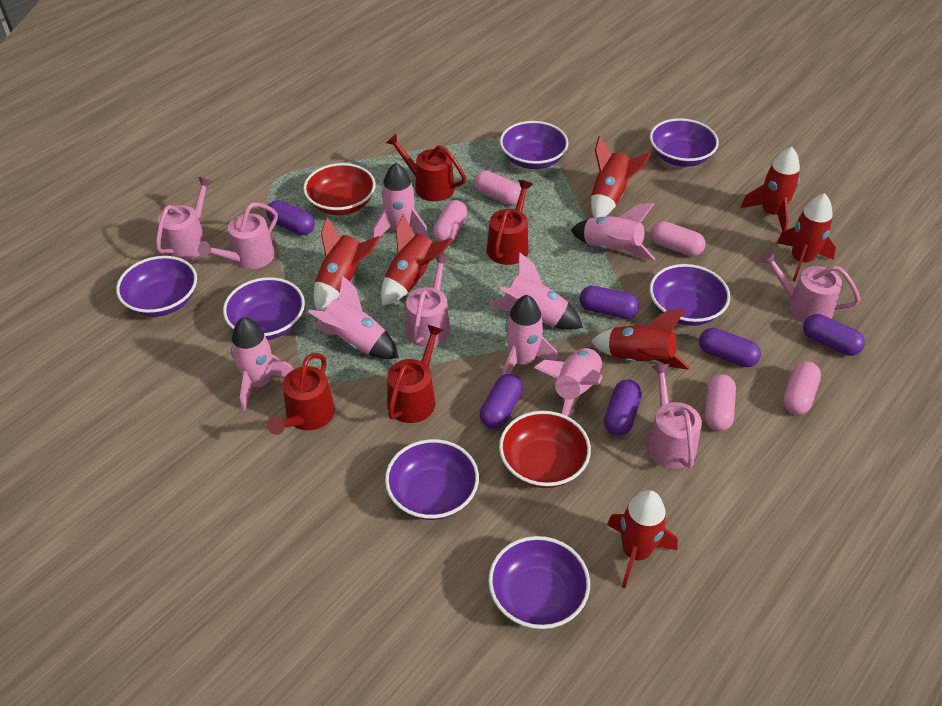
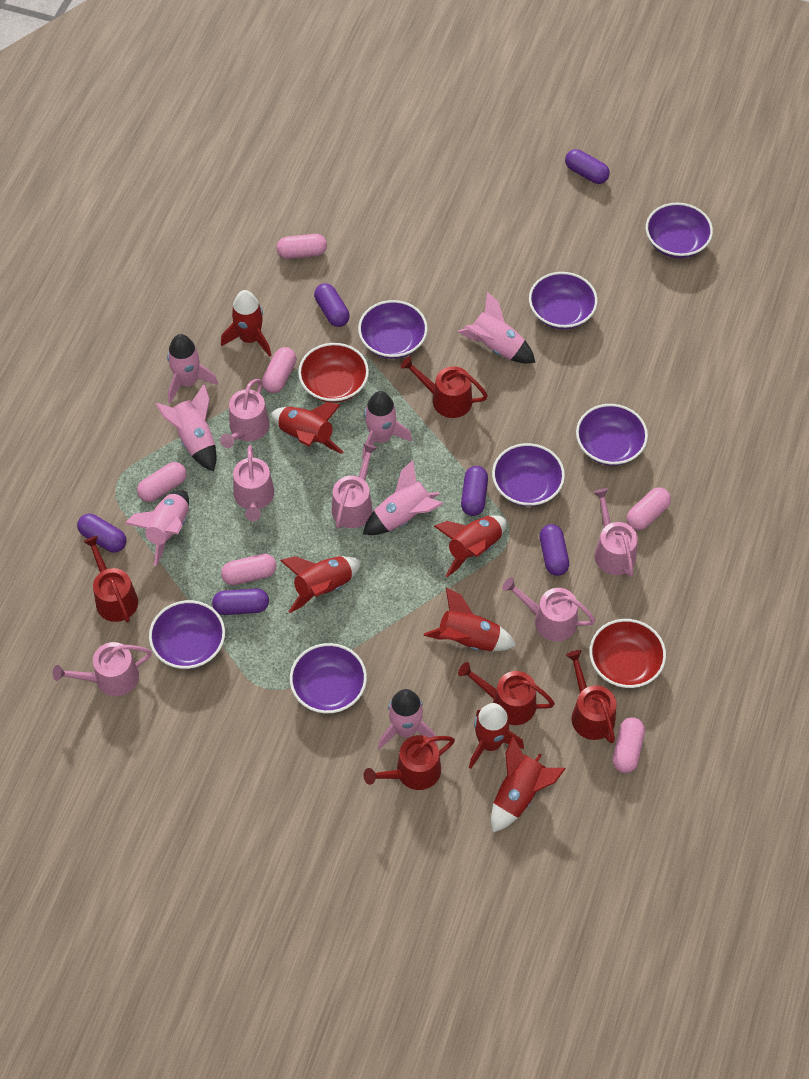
pink capsule: 5 -> 6
pink watering can: 5 -> 6
red watering can: 4 -> 5

